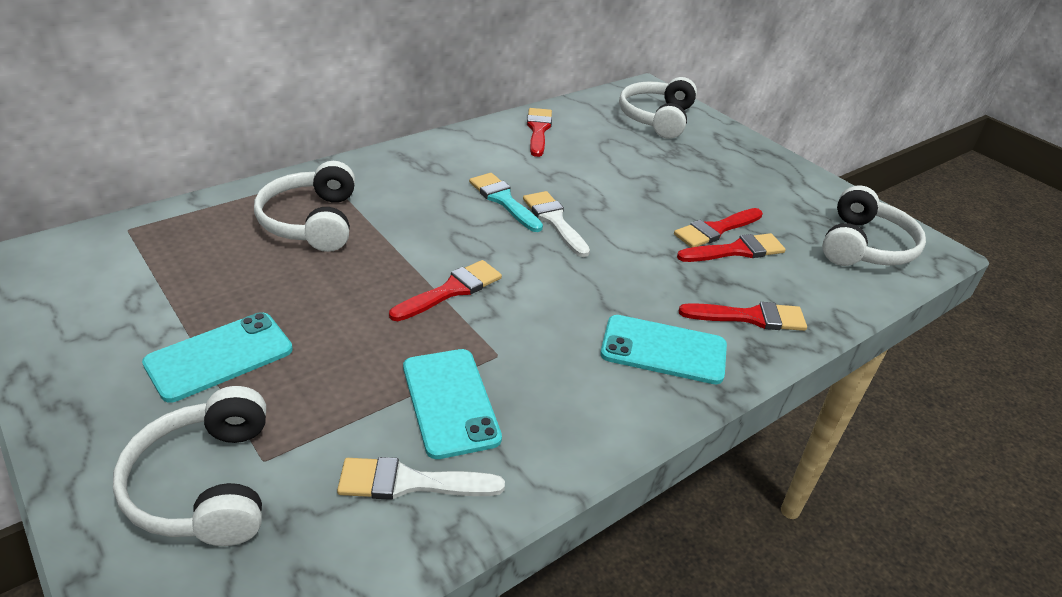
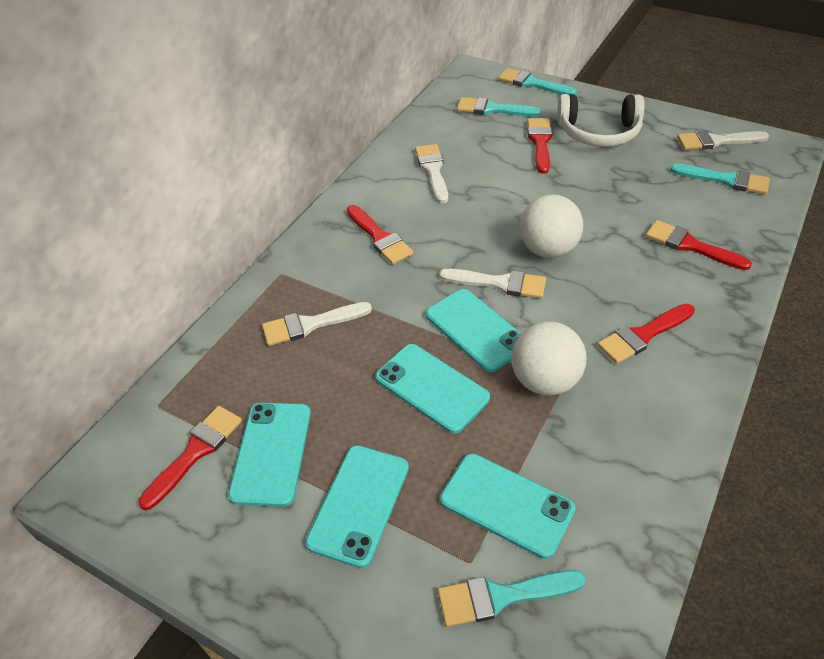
turquoise brush: 1 -> 4
turquoise phone: 3 -> 5
white ball: 0 -> 2
white brush: 2 -> 4
white headphones: 4 -> 1

